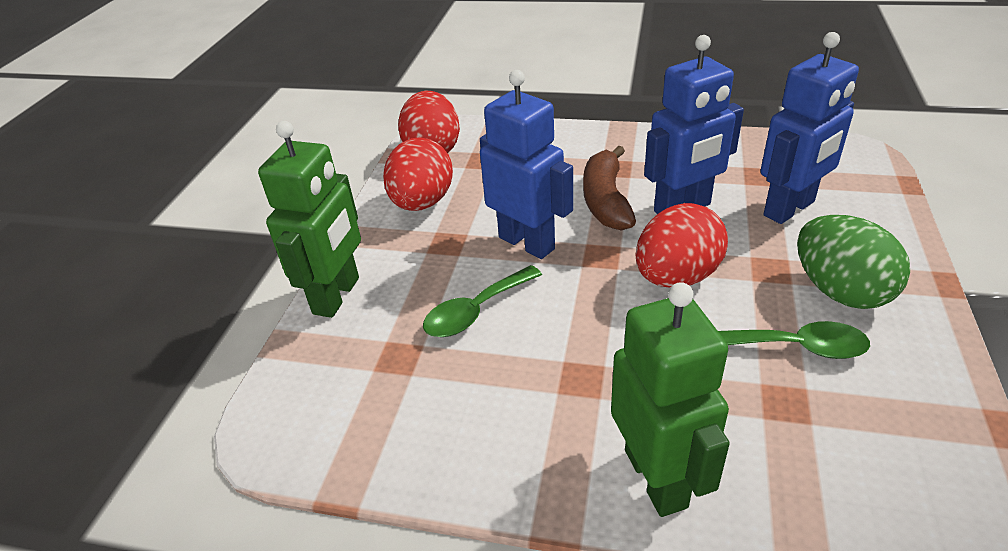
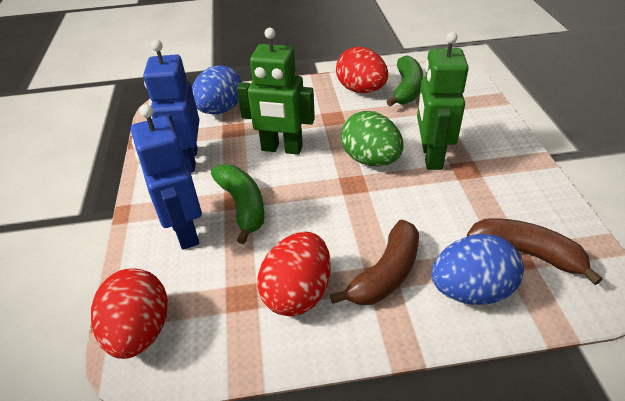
blue egg: 0 -> 2
blue robot: 3 -> 2
brown banana: 1 -> 2
green banana: 0 -> 2
green spoon: 2 -> 0

